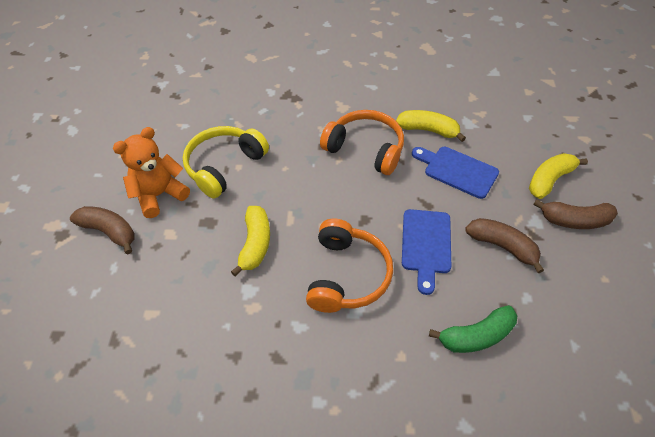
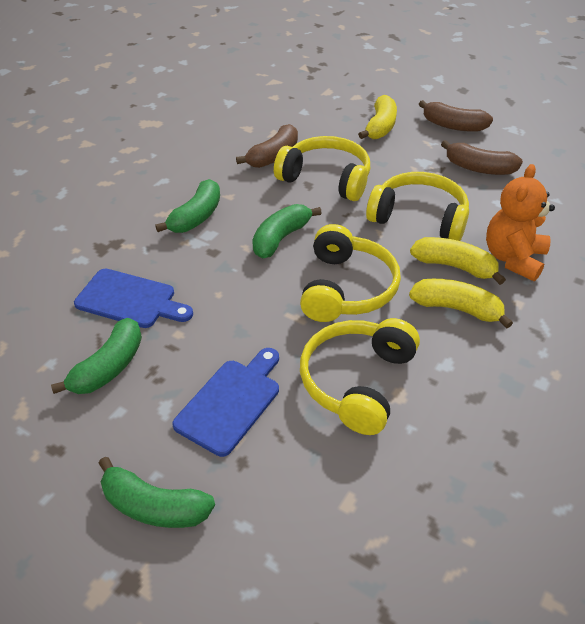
green banana: 1 -> 4
orange headphones: 2 -> 0
yellow headphones: 1 -> 4

